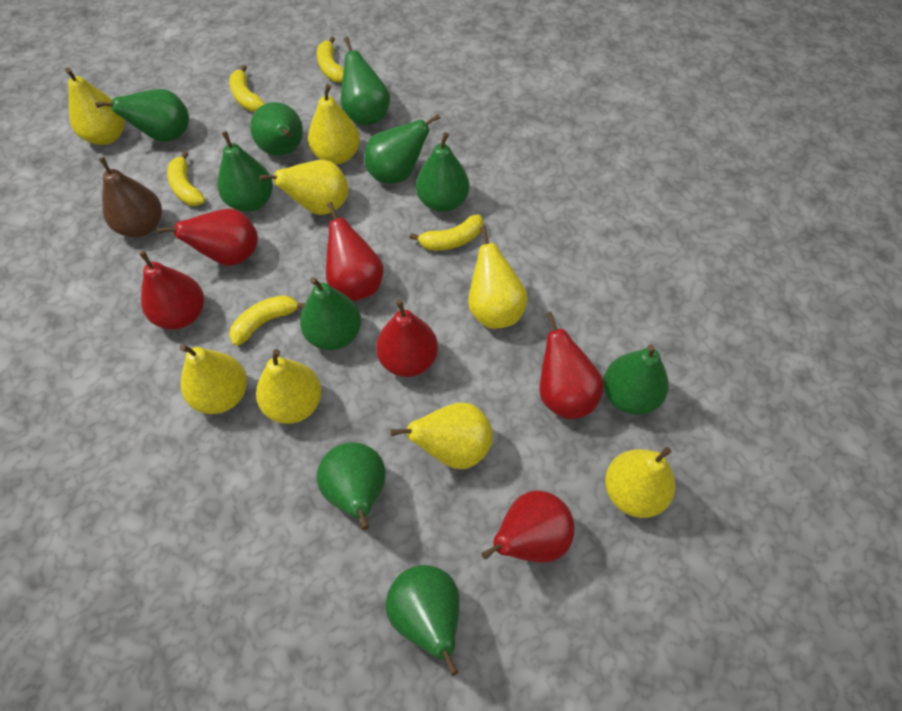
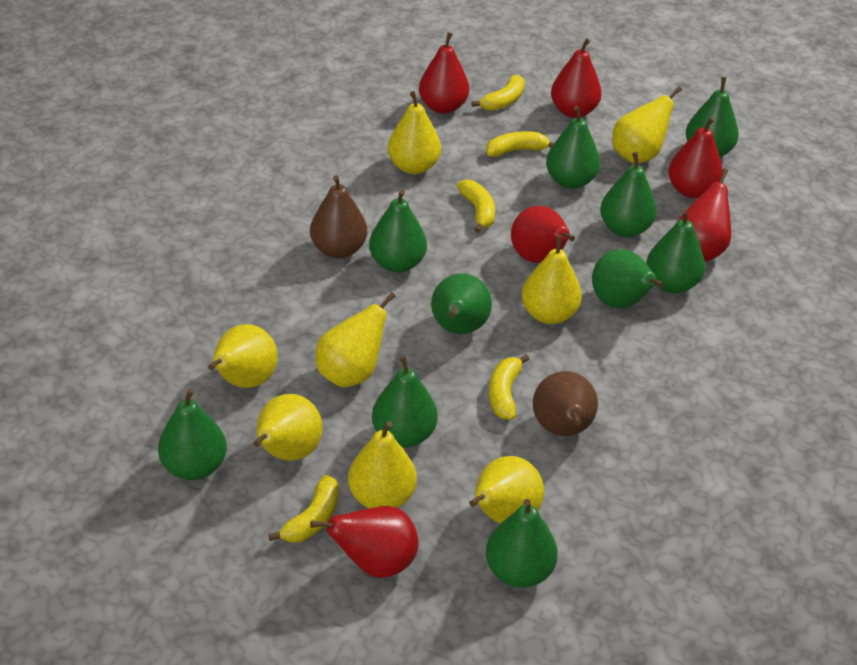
brown pear: 1 -> 2

